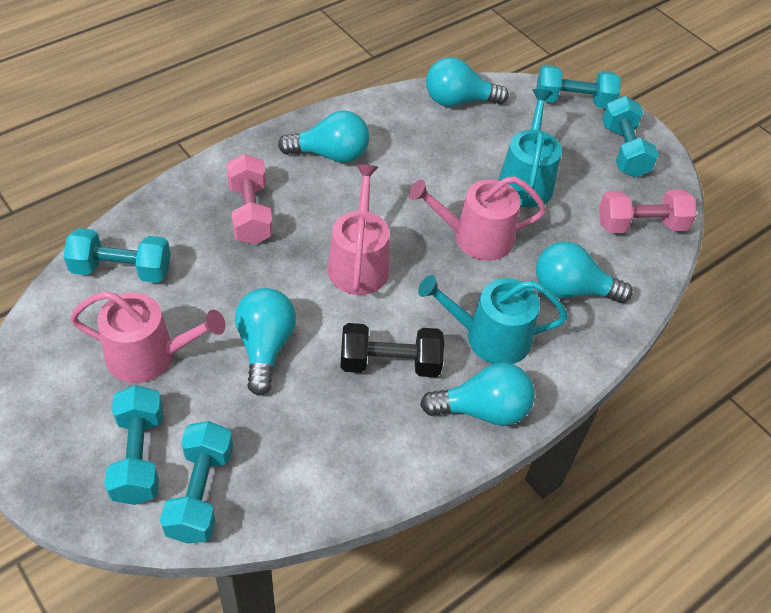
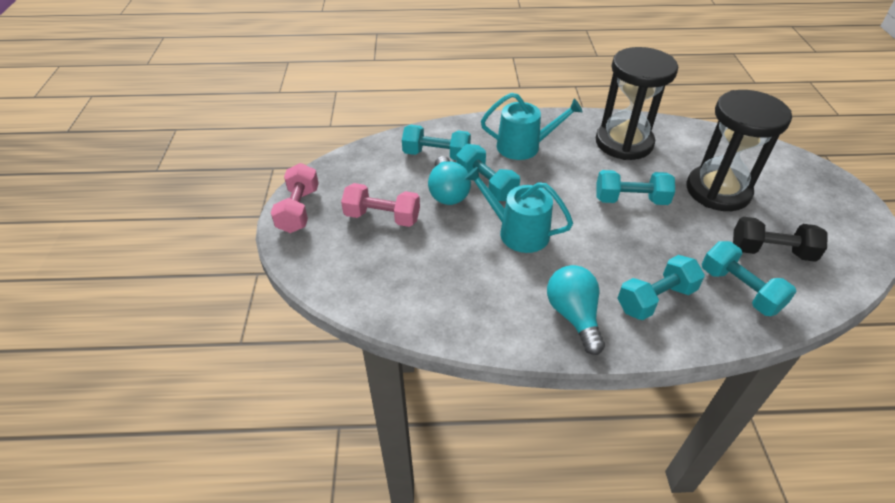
black hourglass: 0 -> 2
pink watering can: 3 -> 0
turquoise light bulb: 5 -> 2

